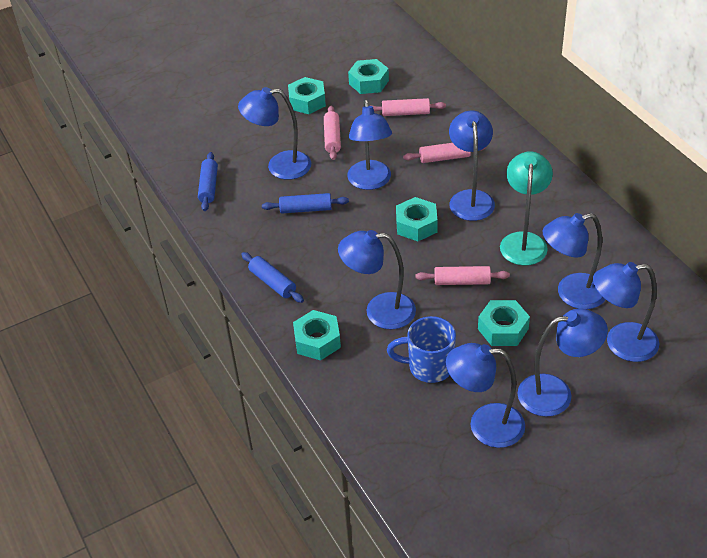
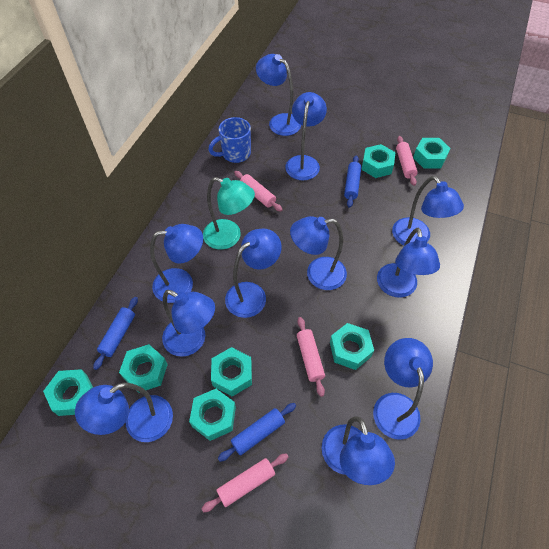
blue lamp: 8 -> 11
turquoise nut: 5 -> 7

